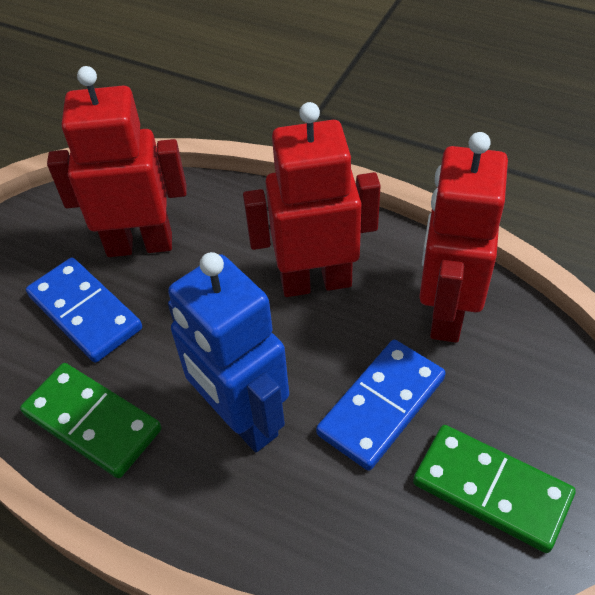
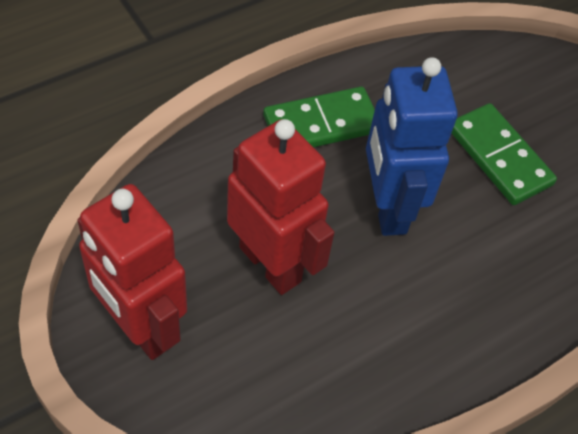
blue domino: 2 -> 0
red robot: 3 -> 2

